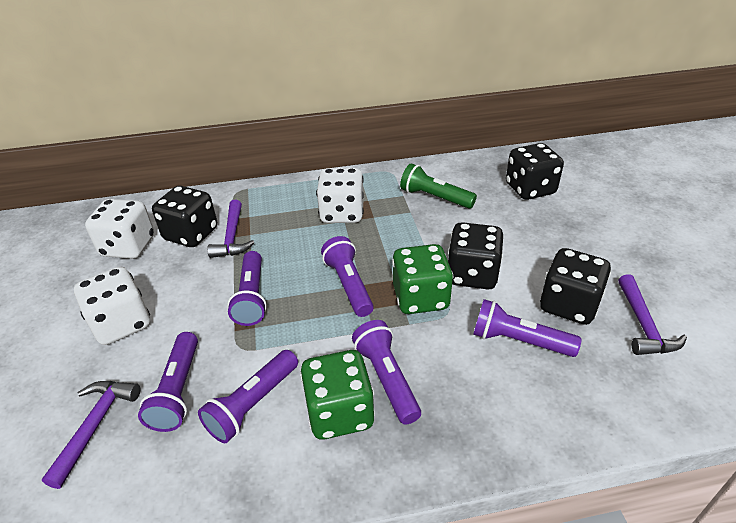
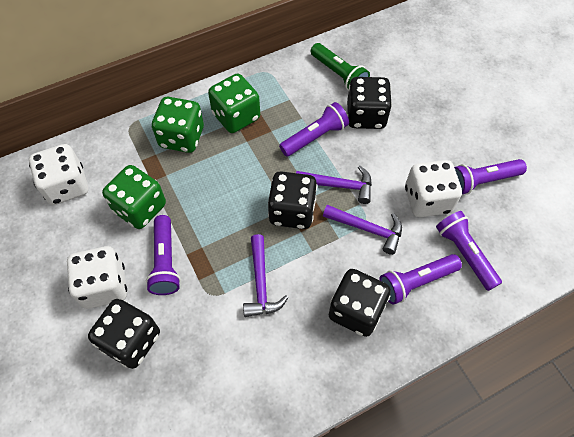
green dice: 2 -> 3
purple flashlight: 6 -> 5

